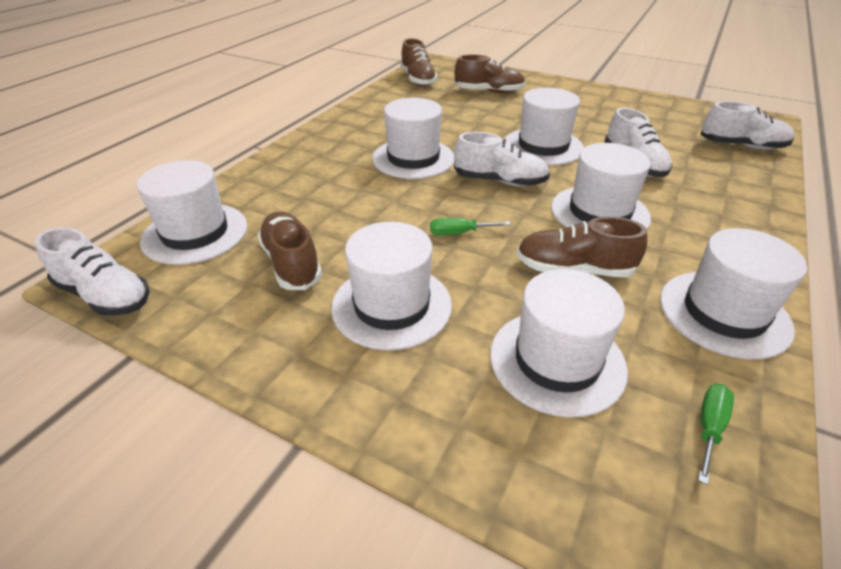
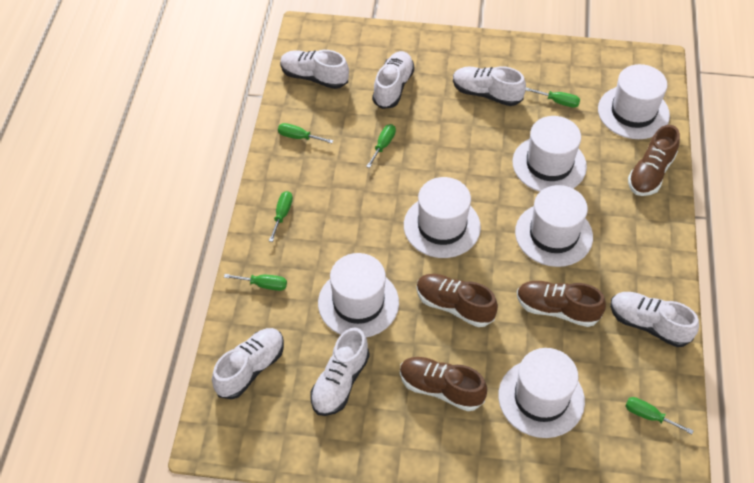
green screwdriver: 2 -> 6
white hat: 7 -> 6
white shoe: 4 -> 6

